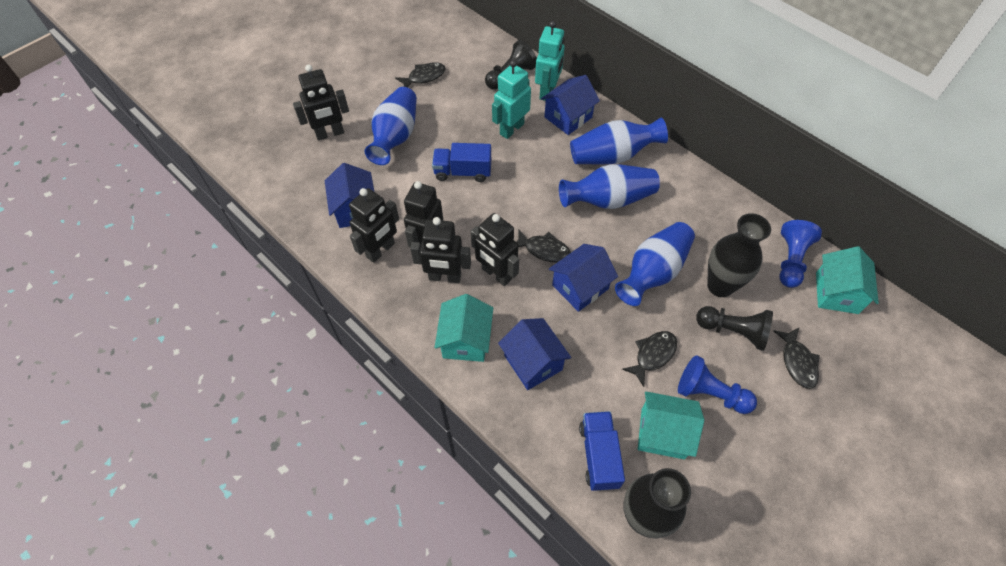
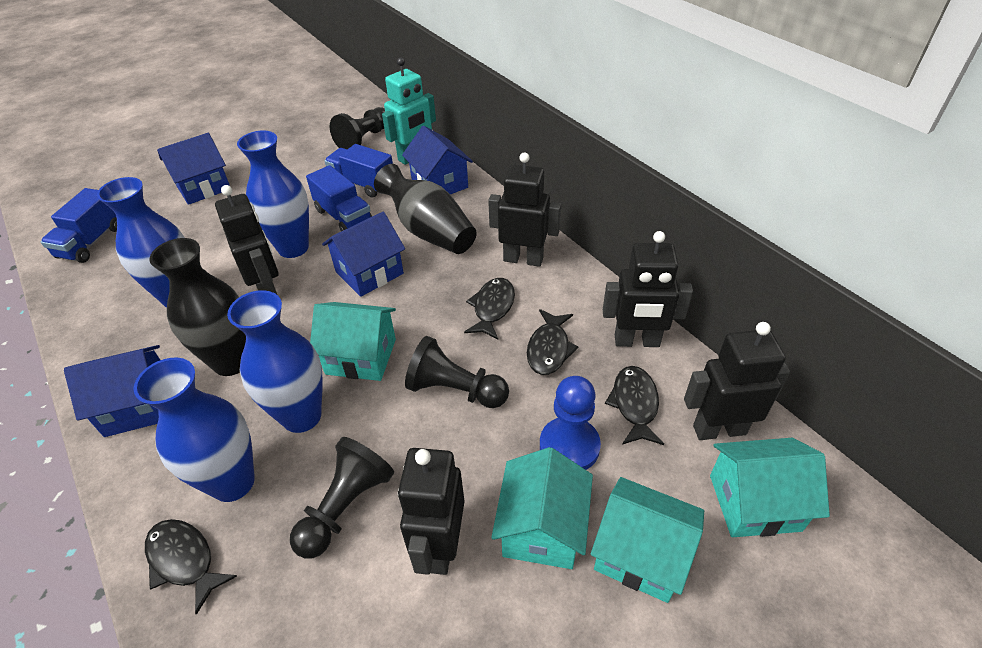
black pawn: 2 -> 3
blue pawn: 2 -> 1
blue truck: 2 -> 3
turquoise house: 3 -> 4
turquoise robot: 2 -> 1

